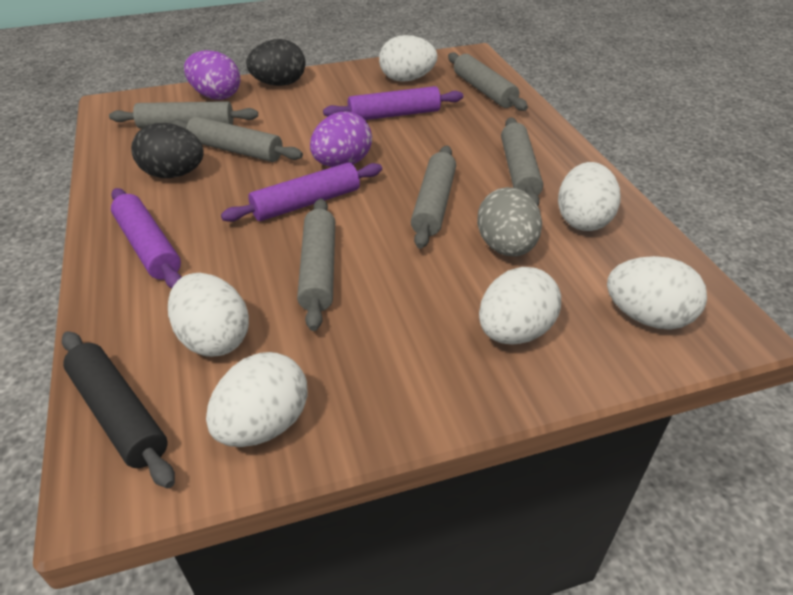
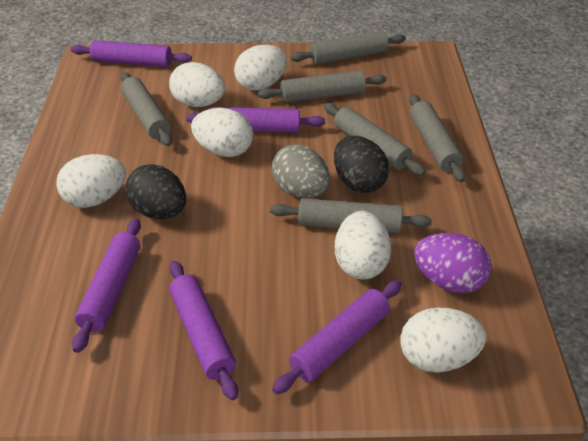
black rolling pin: 1 -> 0
purple egg: 2 -> 1
purple rolling pin: 3 -> 5

